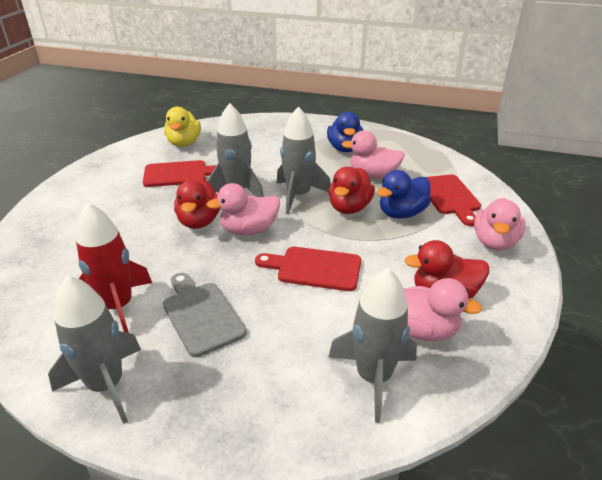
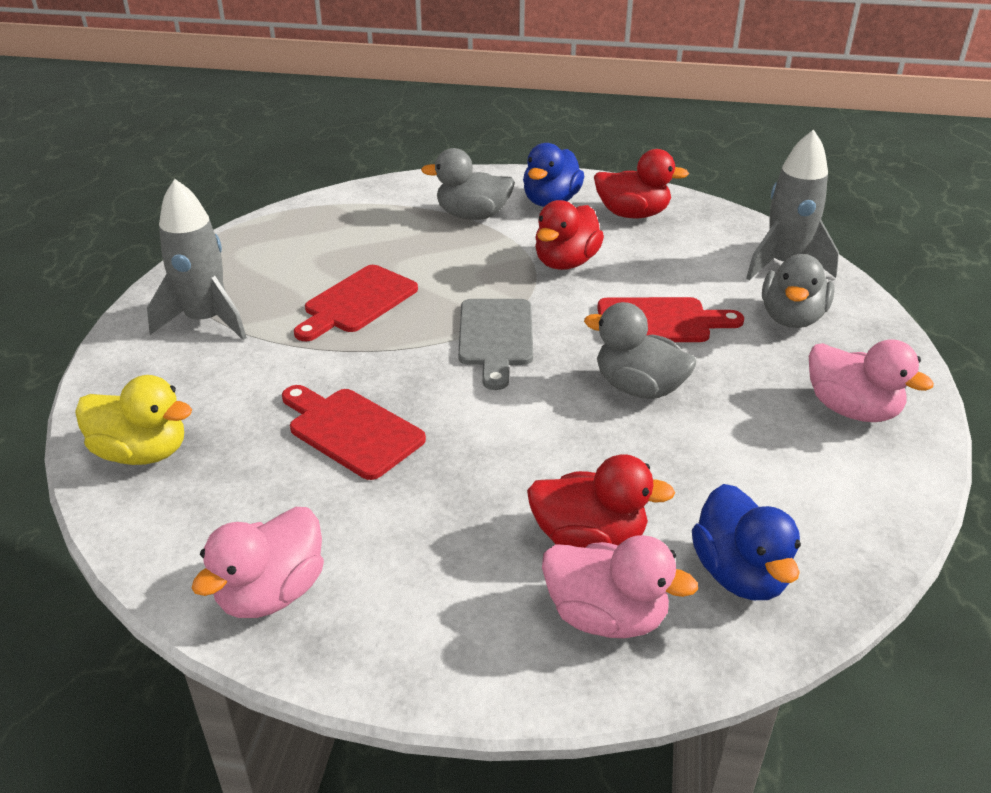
grey duck: 0 -> 3
grey rocket: 4 -> 2
pink duck: 4 -> 3
red rocket: 1 -> 0

